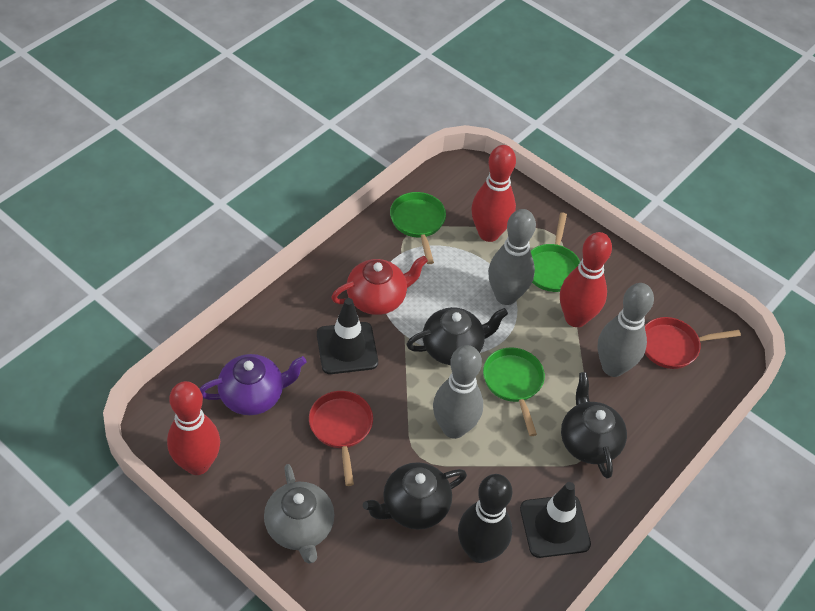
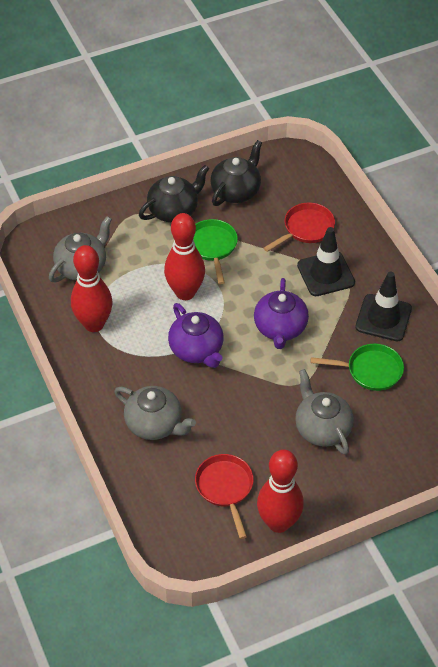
black bowling pin: 1 -> 0
black teapot: 3 -> 2
green pan: 3 -> 2
grey bowling pin: 3 -> 0
grey teapot: 1 -> 3
purple teapot: 1 -> 2
red teapot: 1 -> 0

